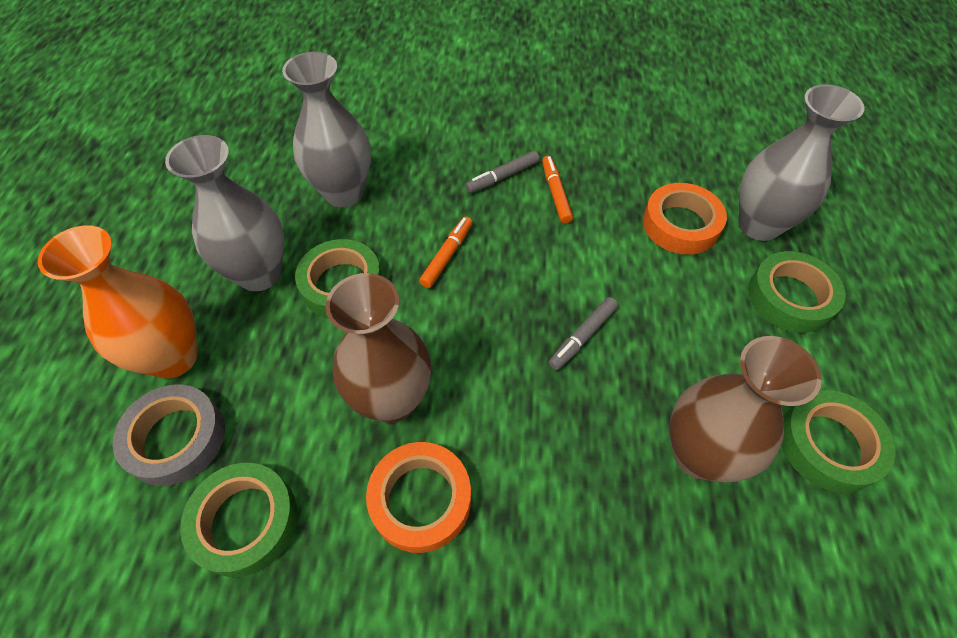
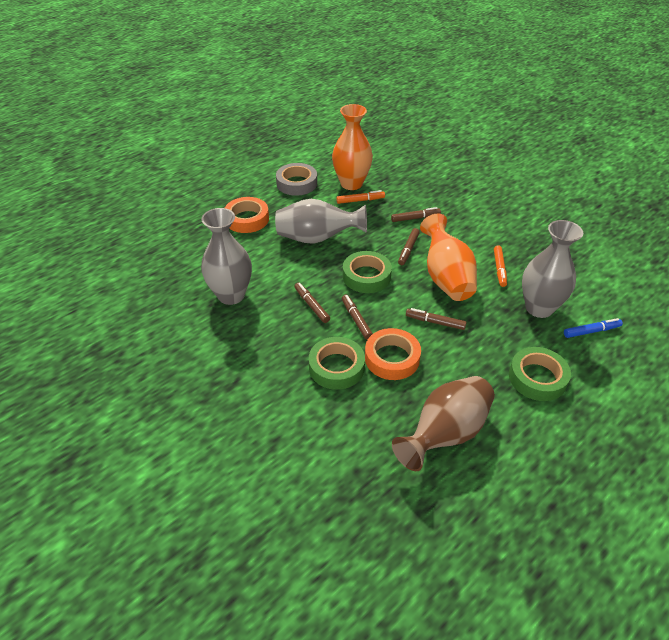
blue marker: 0 -> 1
brown marker: 0 -> 5
brown vase: 2 -> 1
green tape: 4 -> 3
grey marker: 2 -> 0
orange vase: 1 -> 2

